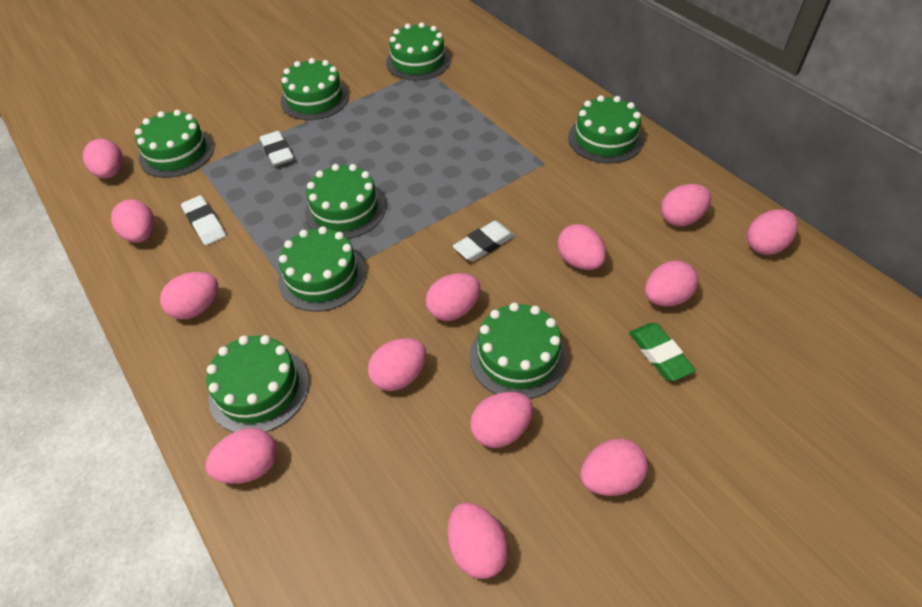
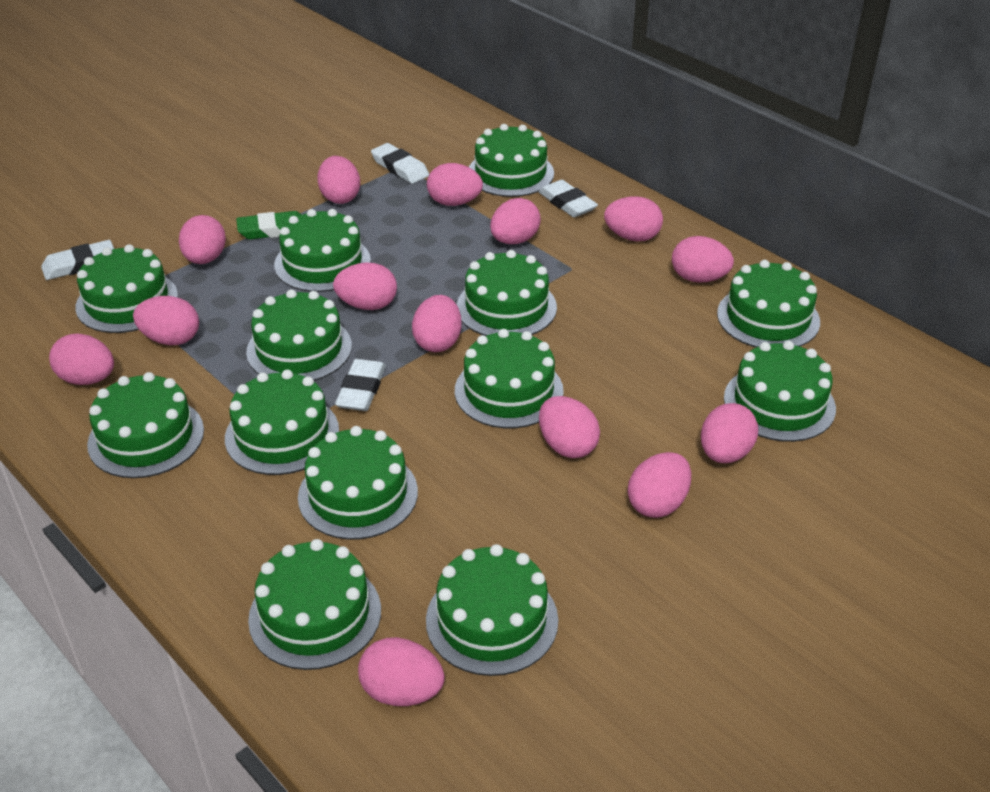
green cake: 8 -> 13
pink egg: 13 -> 14
white eraser: 3 -> 4

